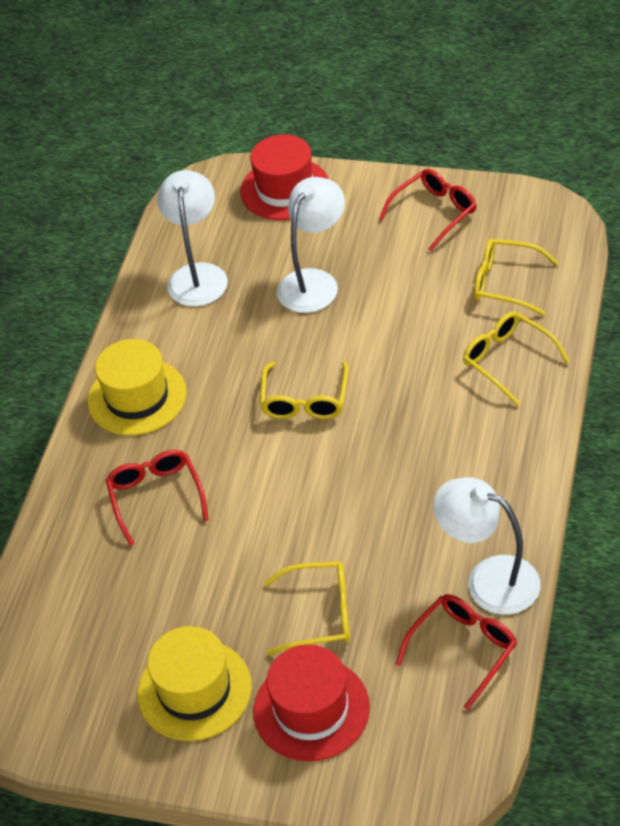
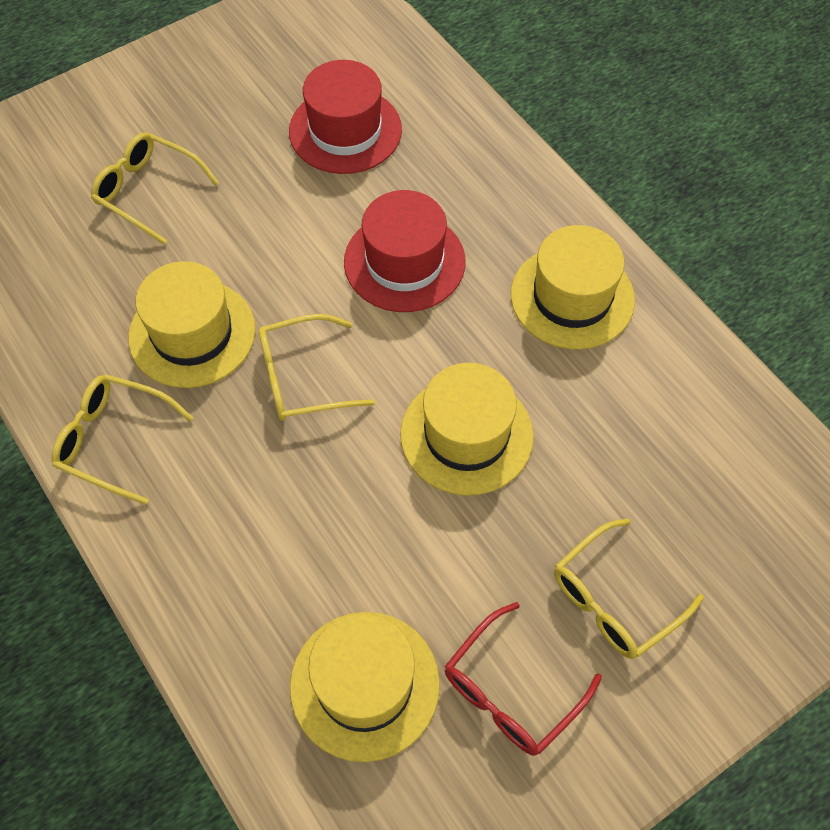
red glasses: 3 -> 1
white lamp: 3 -> 0
yellow hat: 2 -> 4

